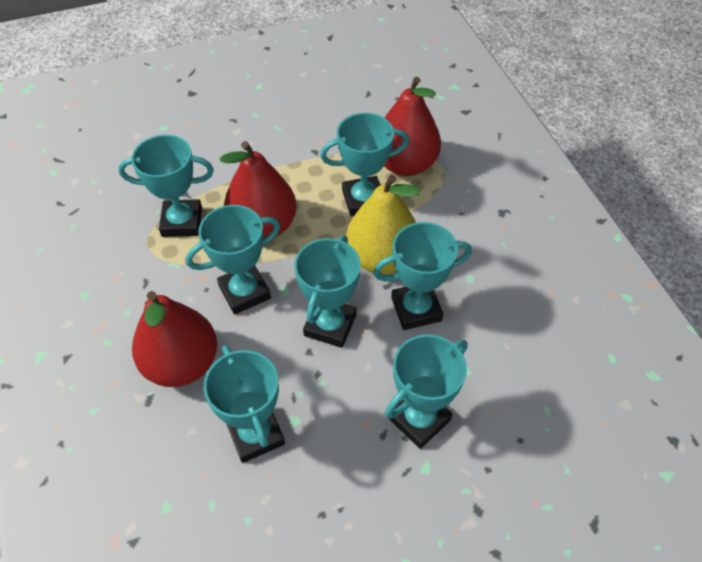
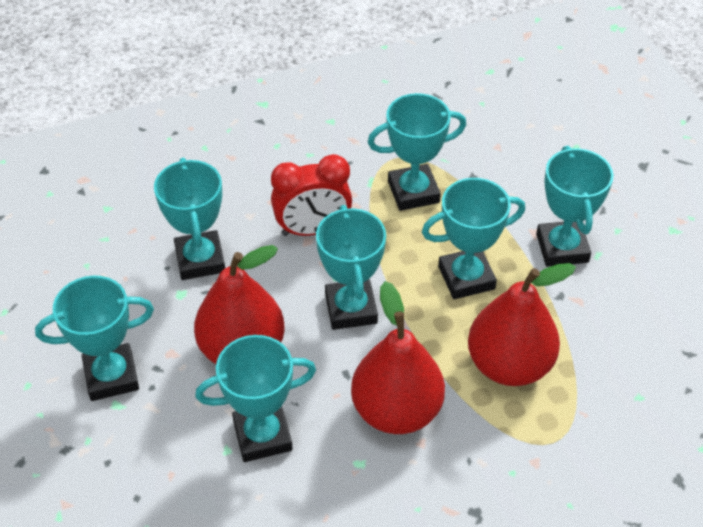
red clock: 0 -> 1
yellow pear: 1 -> 0

